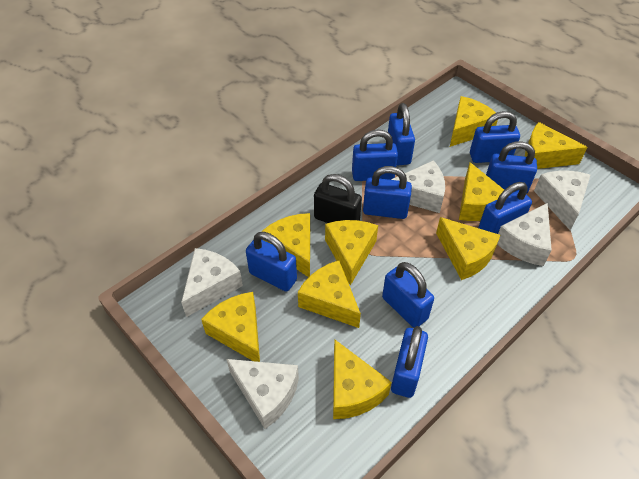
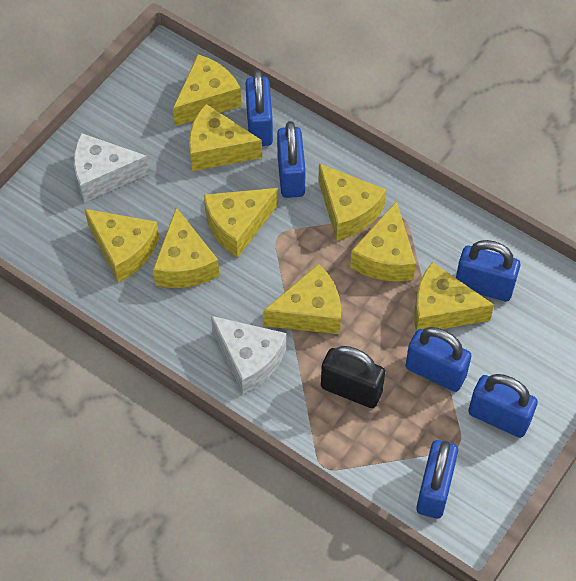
blue padlock: 9 -> 6
white cheese: 5 -> 2

